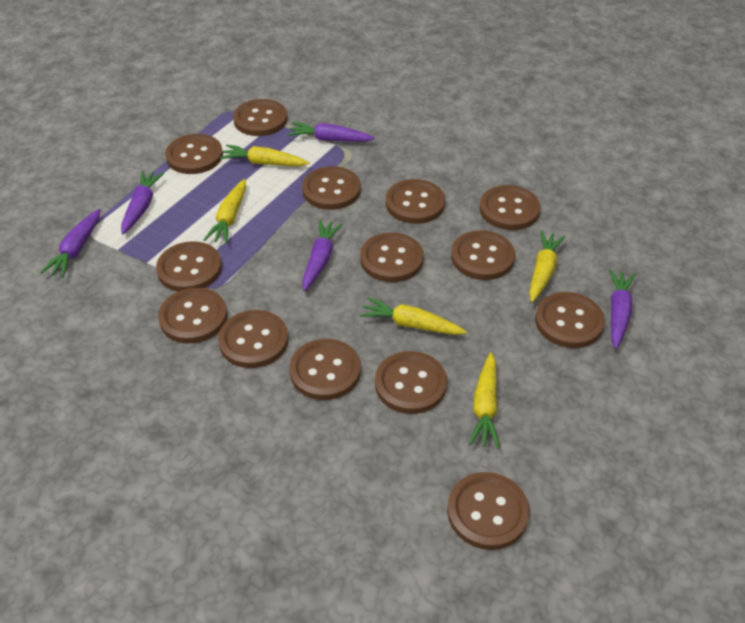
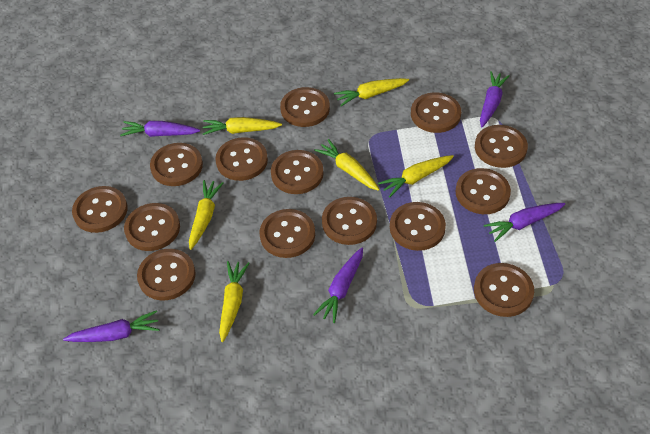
yellow carrot: 5 -> 6

